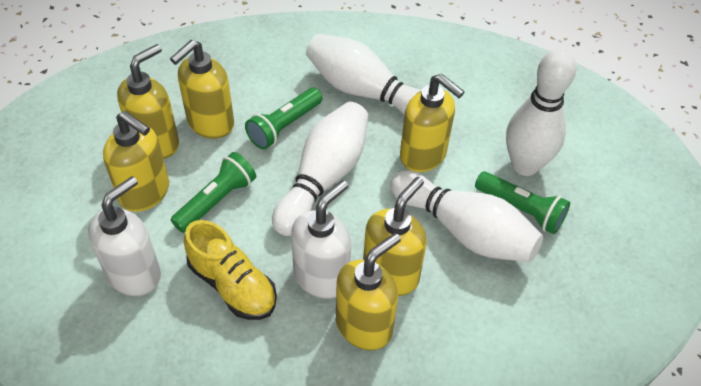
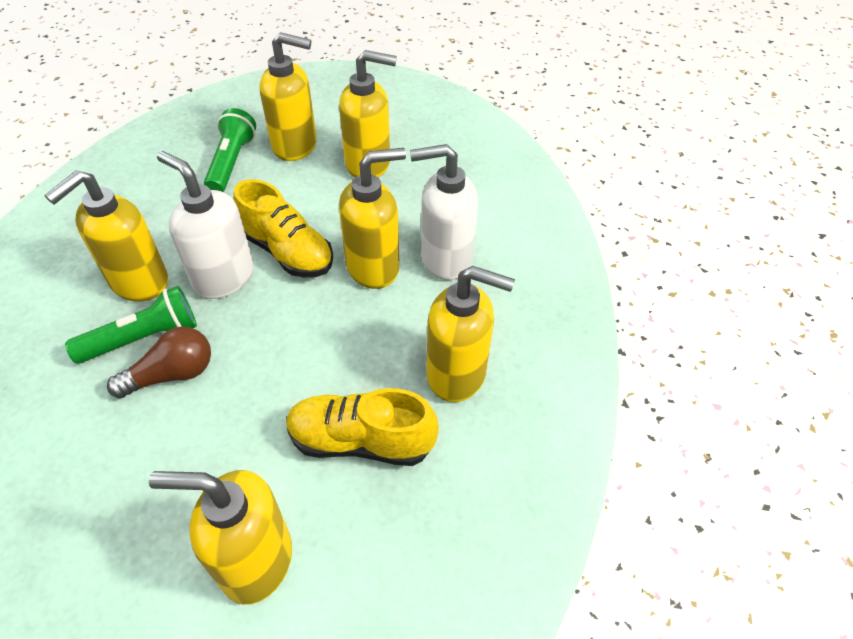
brown light bulb: 0 -> 1
green flashlight: 3 -> 2
white bowling pin: 4 -> 0
yellow shoe: 1 -> 2

